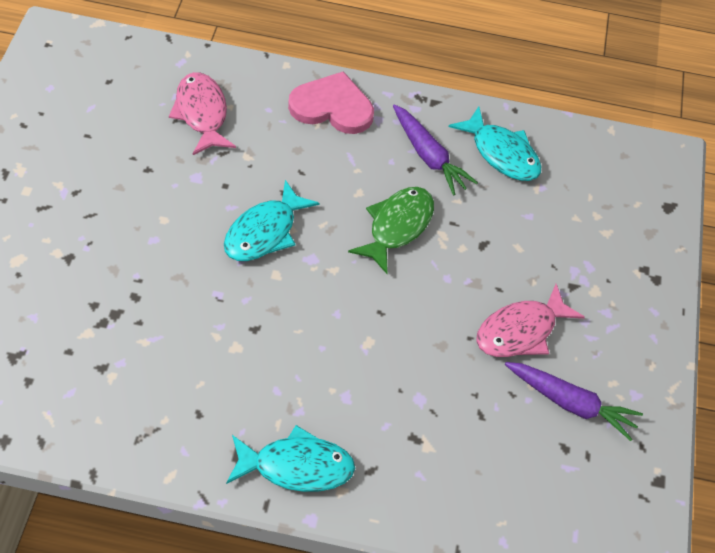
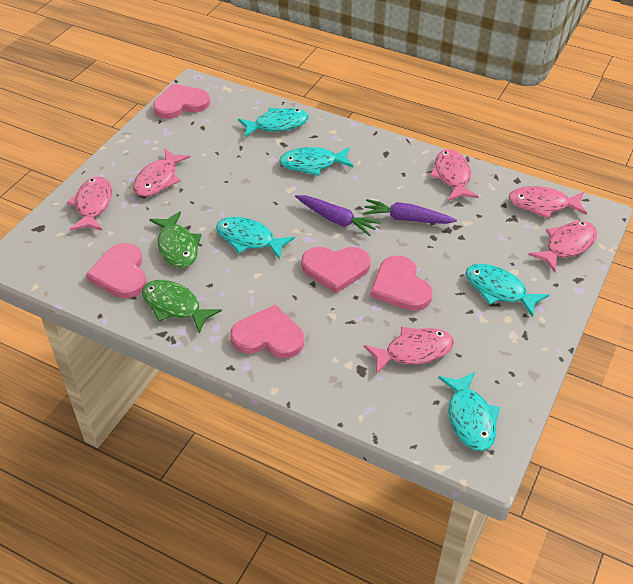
green fish: 1 -> 2
pink fish: 2 -> 6
pink heart: 1 -> 5
turquoise fish: 3 -> 5

